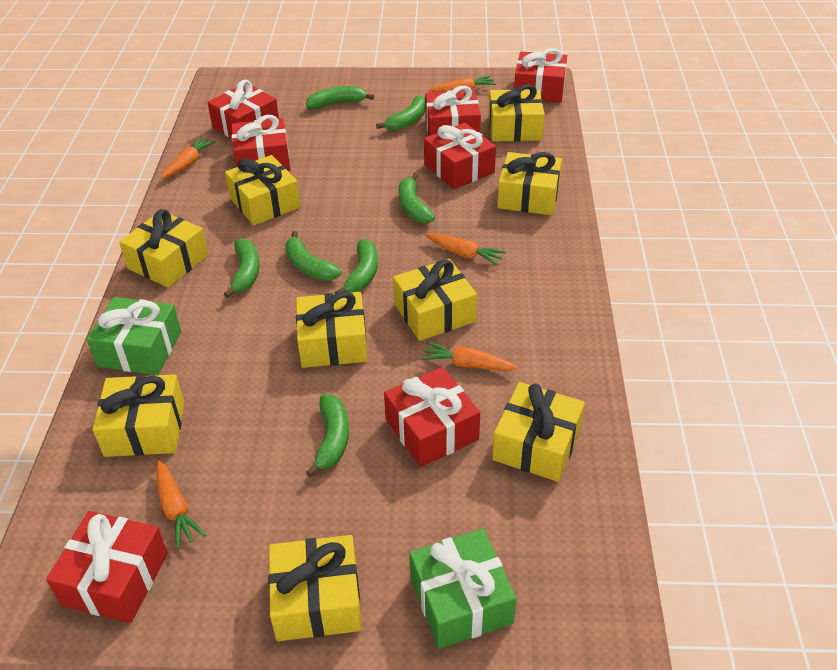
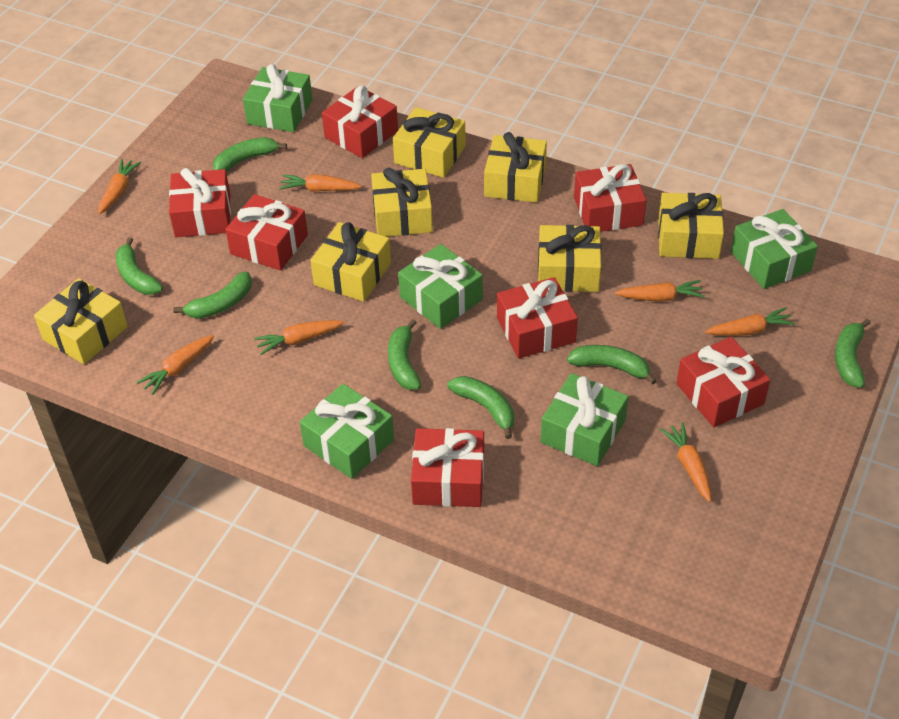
green gift: 2 -> 5
orange carrot: 5 -> 7
yellow gift: 9 -> 7

